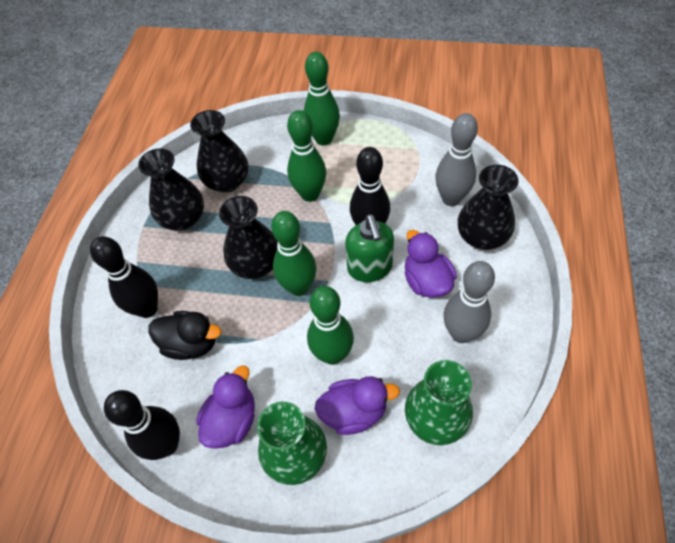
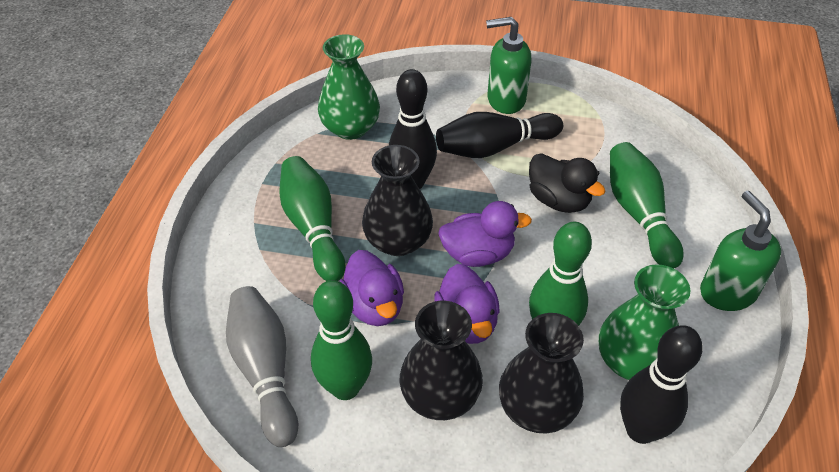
black vase: 4 -> 3
green soap dispenser: 1 -> 2
grey bowling pin: 2 -> 1

